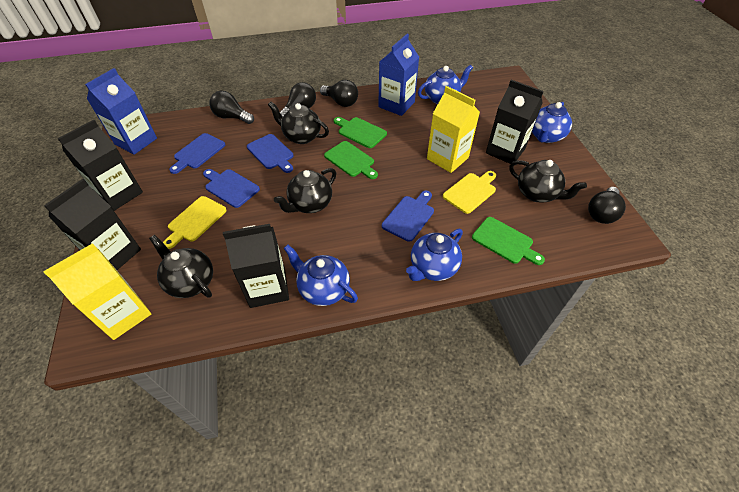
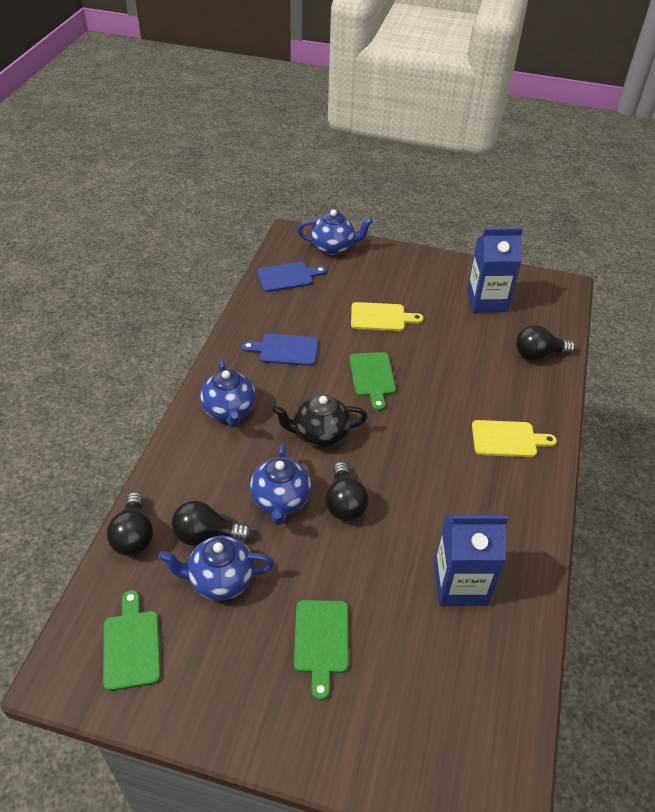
black carton: 4 -> 0
black teapot: 4 -> 1
blue cutting board: 4 -> 2
yellow carton: 2 -> 0

